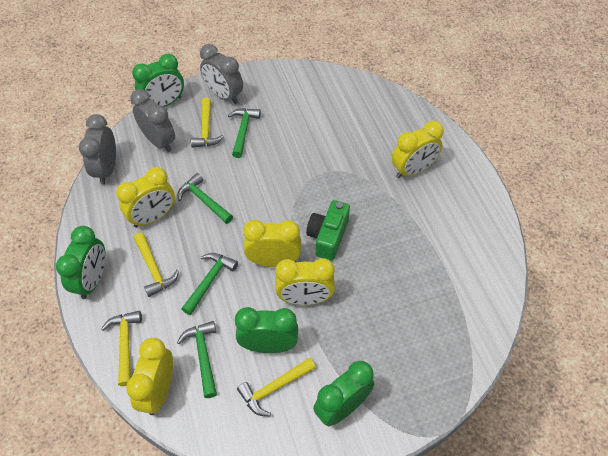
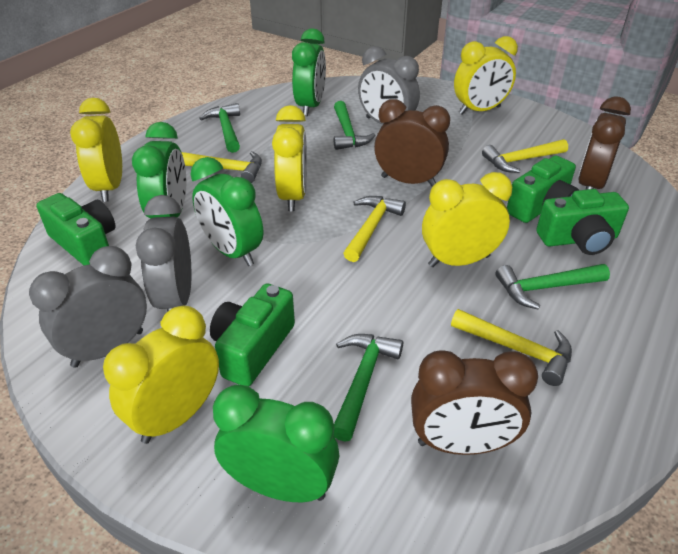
brown clock: 0 -> 3
green camera: 1 -> 4

